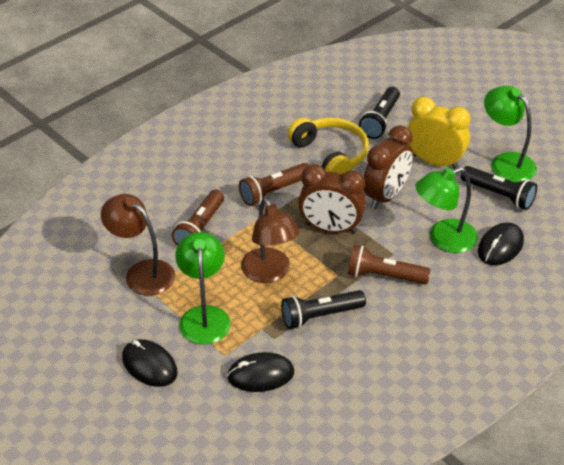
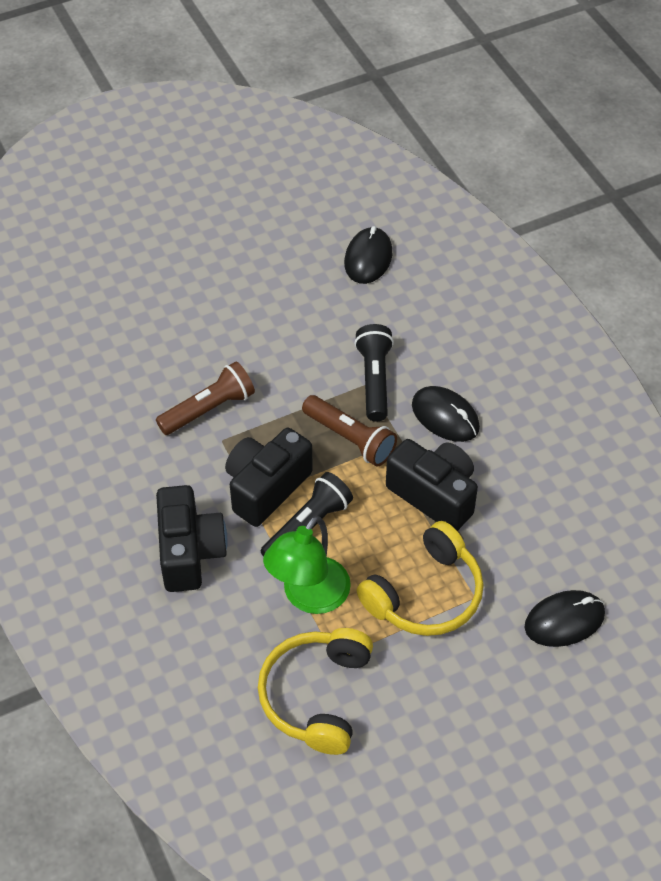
black camera: 0 -> 3
black flashlight: 3 -> 2
brown clock: 2 -> 0
brown flashlight: 3 -> 2
brown lamp: 2 -> 0
green lamp: 3 -> 1
yellow clock: 1 -> 0
yellow headphones: 1 -> 2

